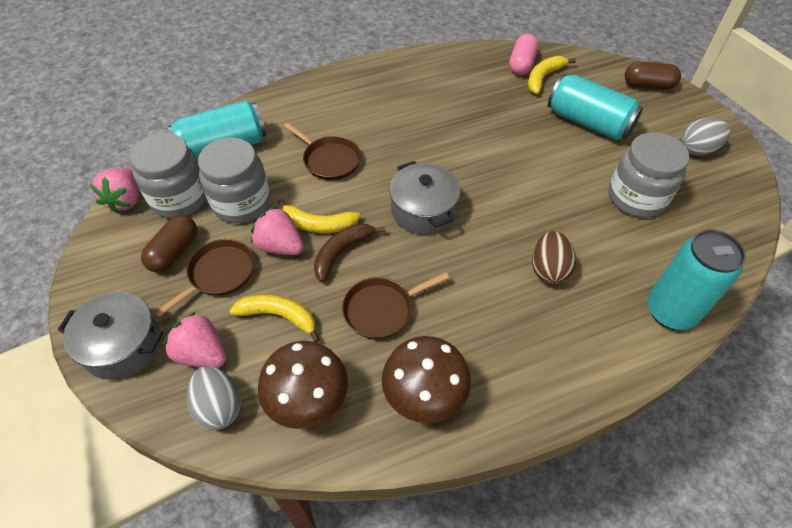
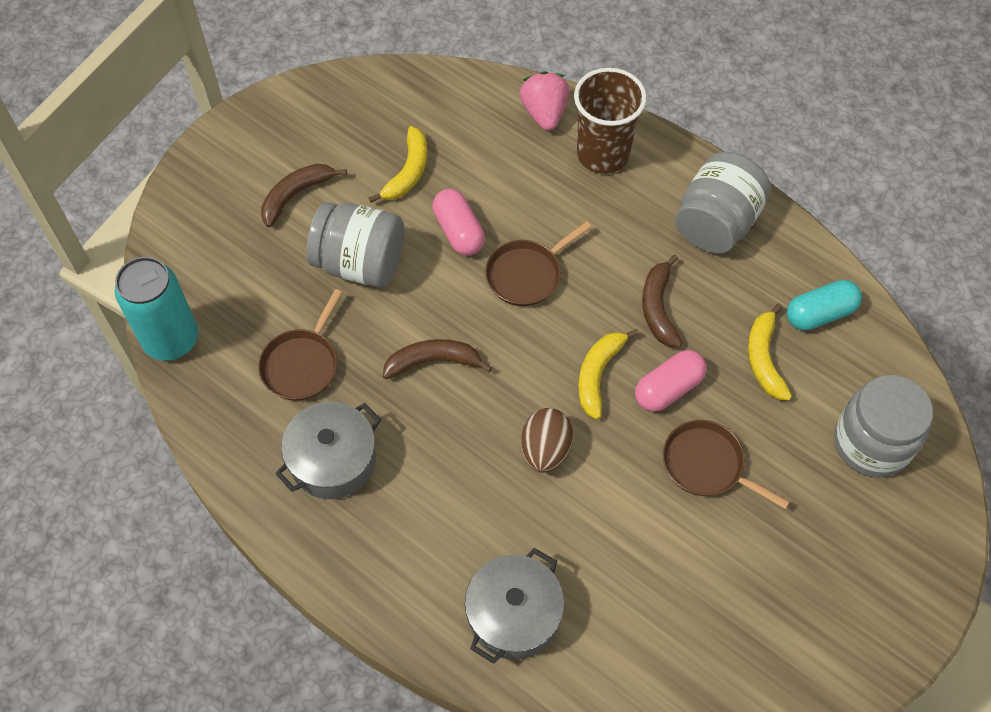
brown banana: 1 -> 3
brown capsule: 2 -> 0
brown cup: 0 -> 1
brown mushroom: 2 -> 0
grey egg: 2 -> 0
pink capsule: 1 -> 2
pink strawberry: 3 -> 1
turquoise can: 3 -> 1
turquoise capsule: 0 -> 1

